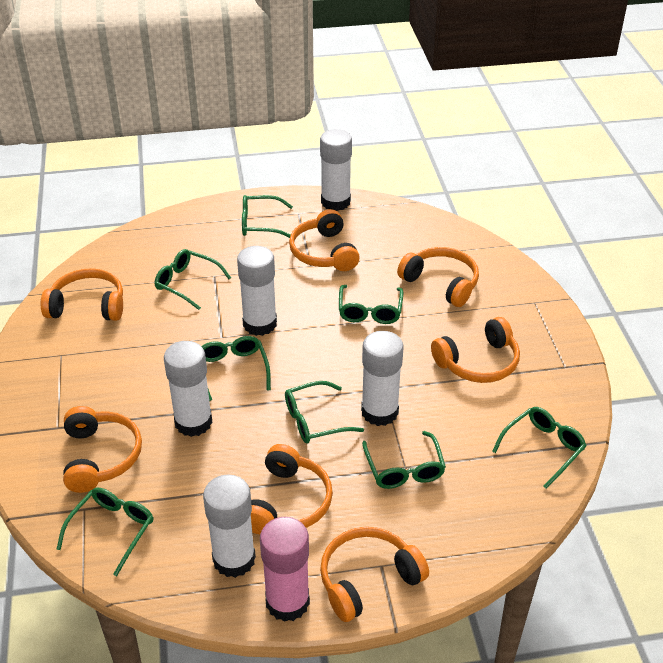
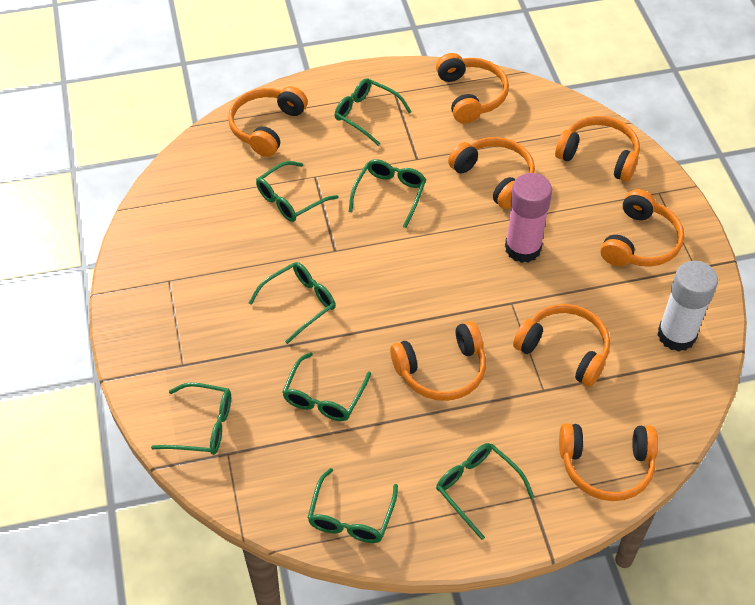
orange headphones: 7 -> 8
white glue stick: 5 -> 1

